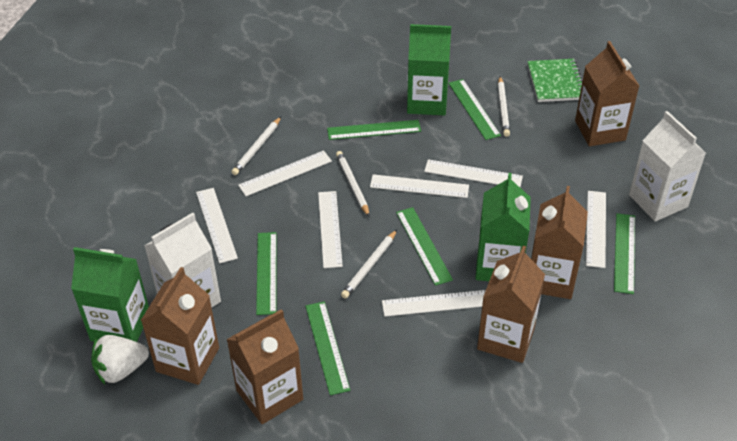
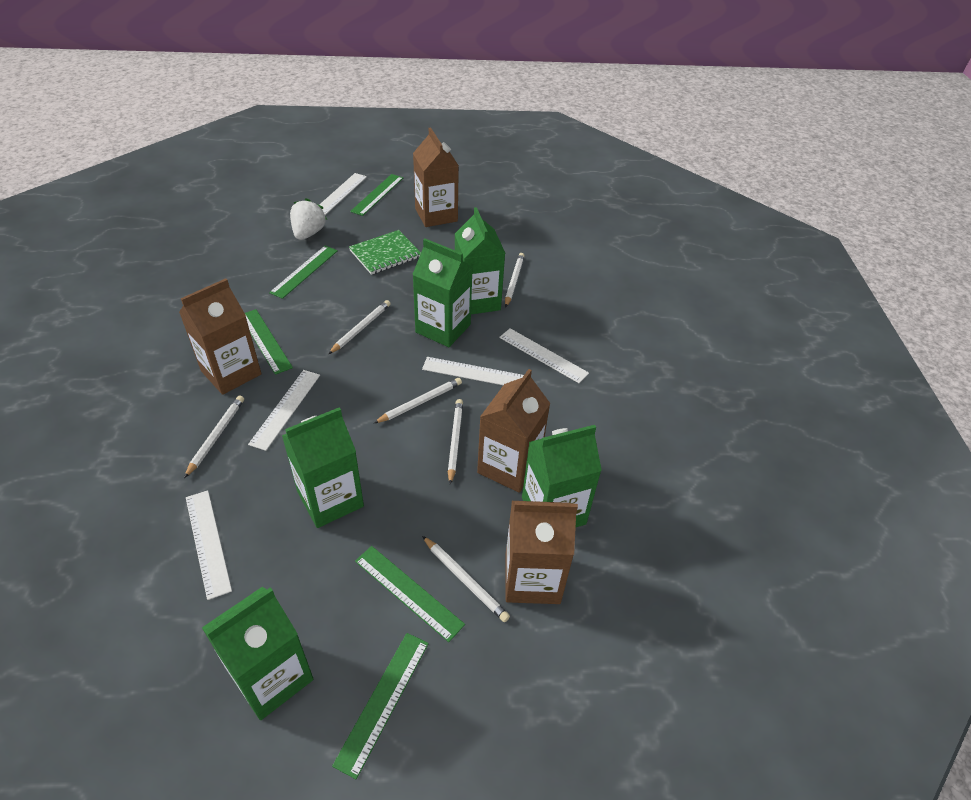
brown carton: 5 -> 4
green carton: 3 -> 5
green ruler: 6 -> 5
white carton: 2 -> 0
white pencil: 4 -> 6
white ruler: 7 -> 5

